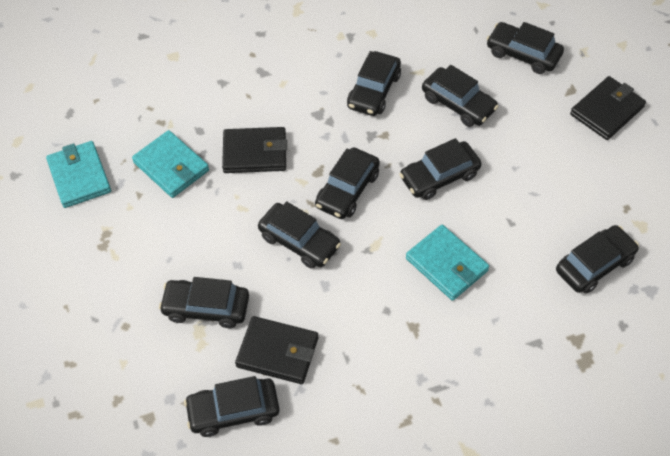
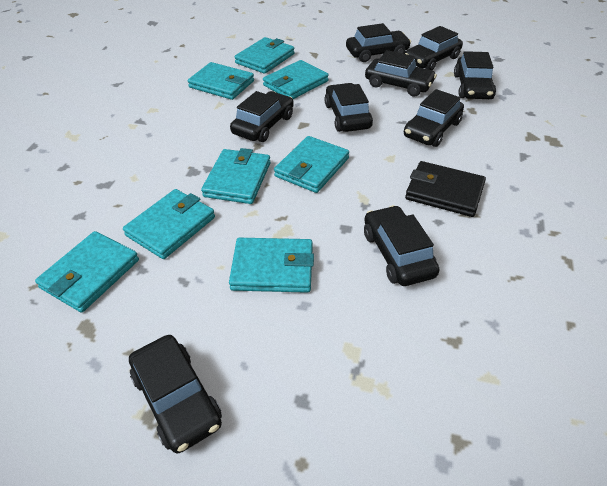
black wallet: 3 -> 1
turquoise wallet: 3 -> 8

